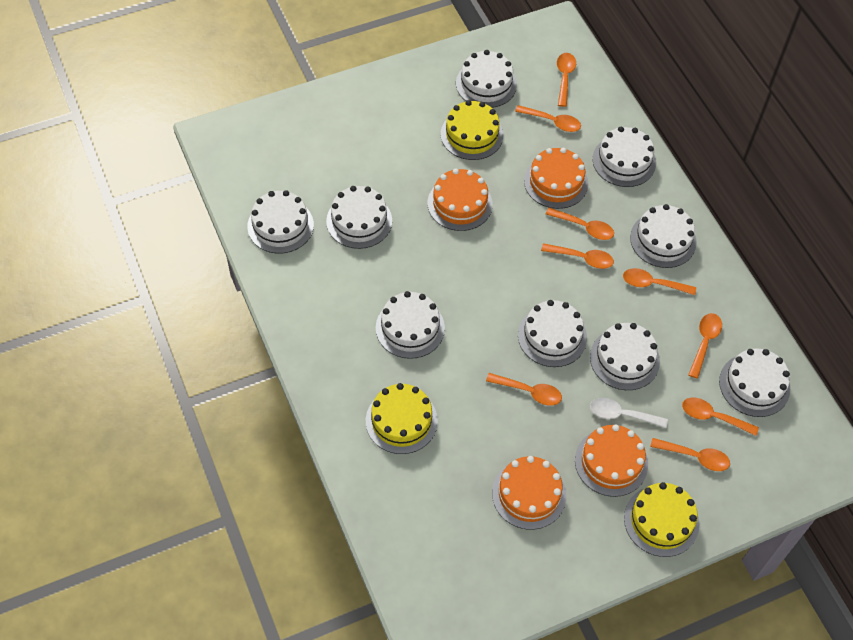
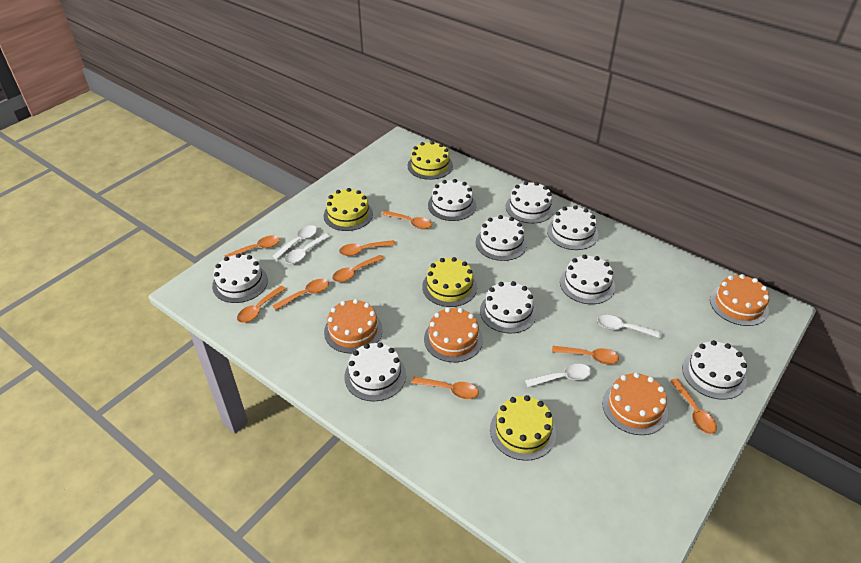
white spoon: 1 -> 4
yellow cake: 3 -> 4

